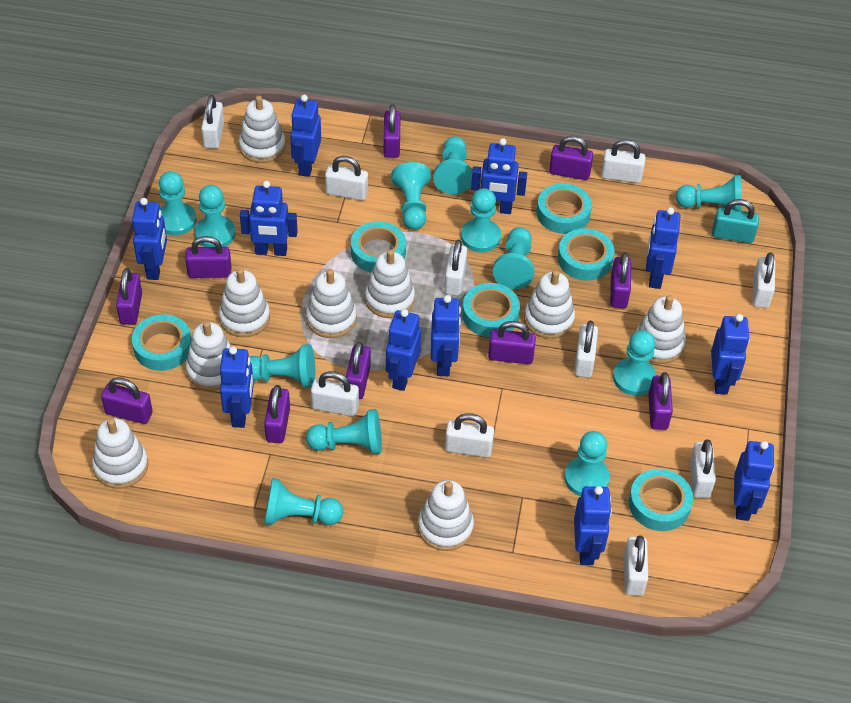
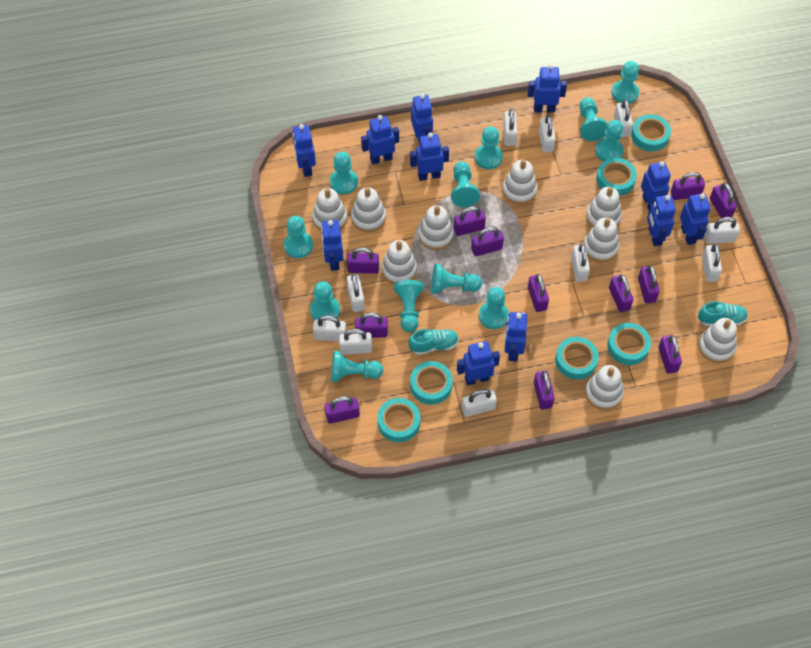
purple padlock: 10 -> 12
turquoise padlock: 1 -> 0
turquoise shoe: 0 -> 2

